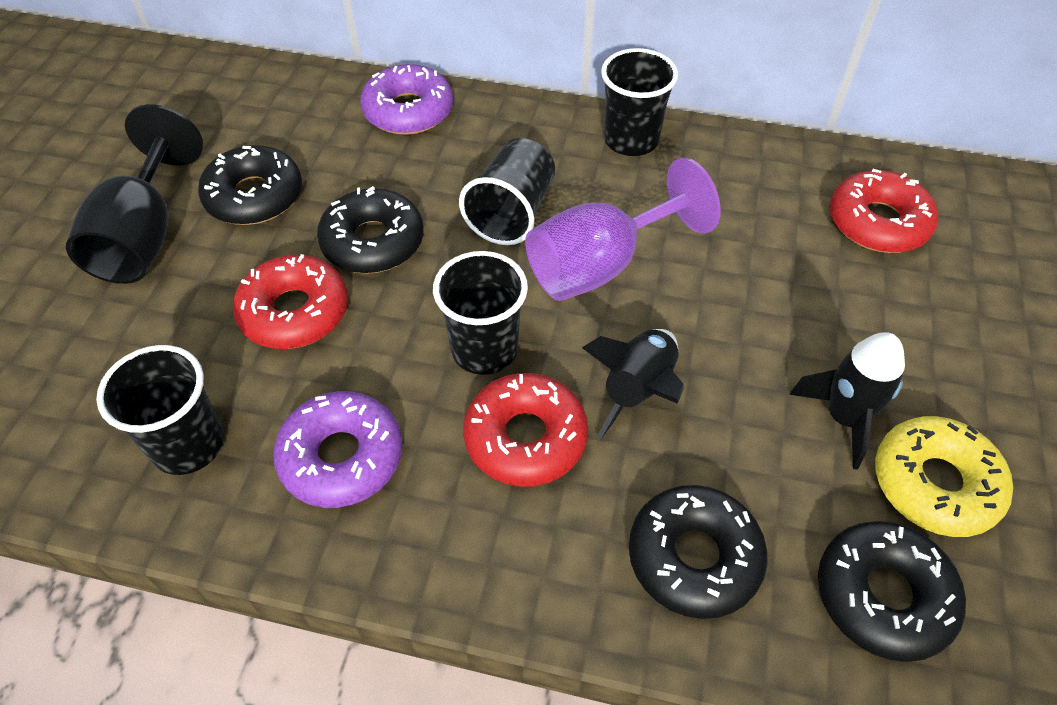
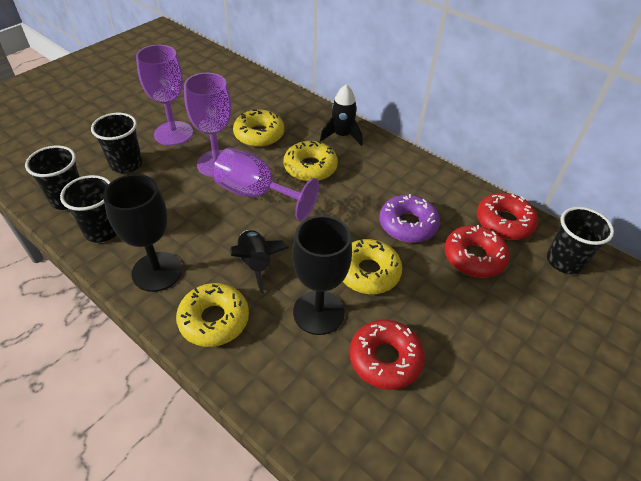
black donut: 4 -> 0
black goblet: 1 -> 2
purple donut: 2 -> 1
purple goblet: 1 -> 3
yellow donut: 1 -> 4

